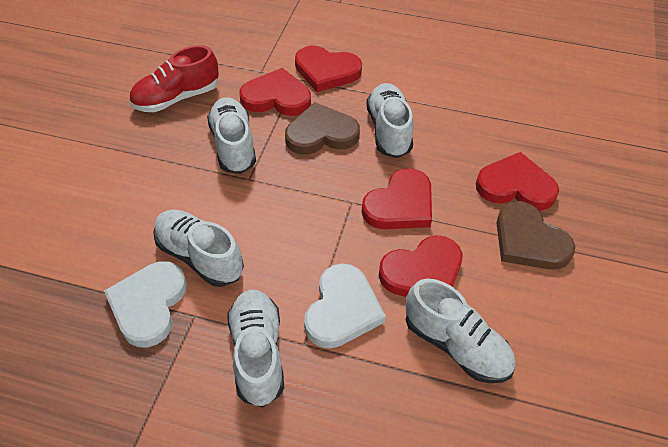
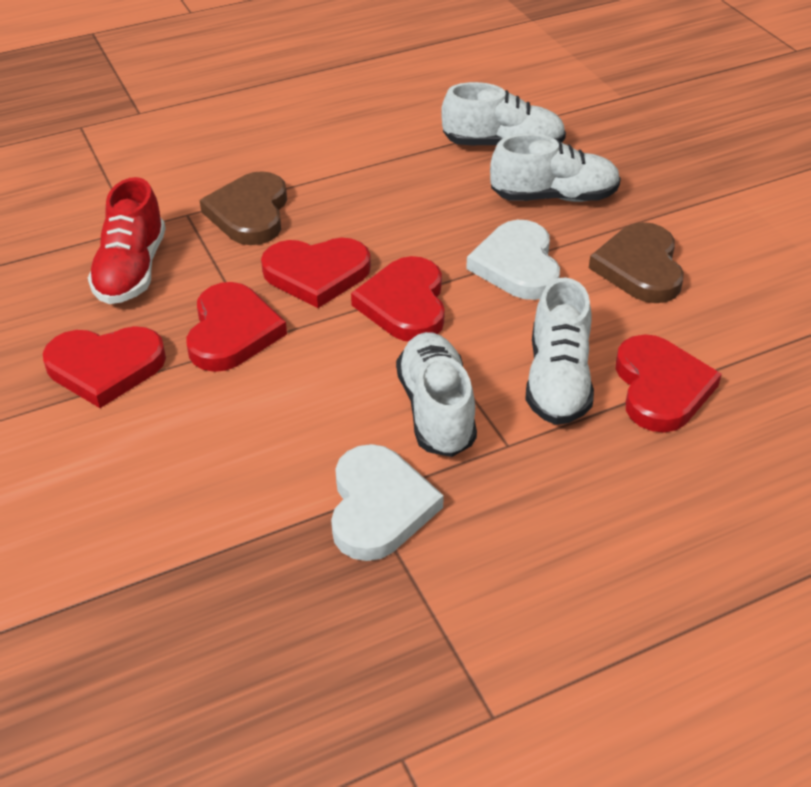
white shoe: 5 -> 4

